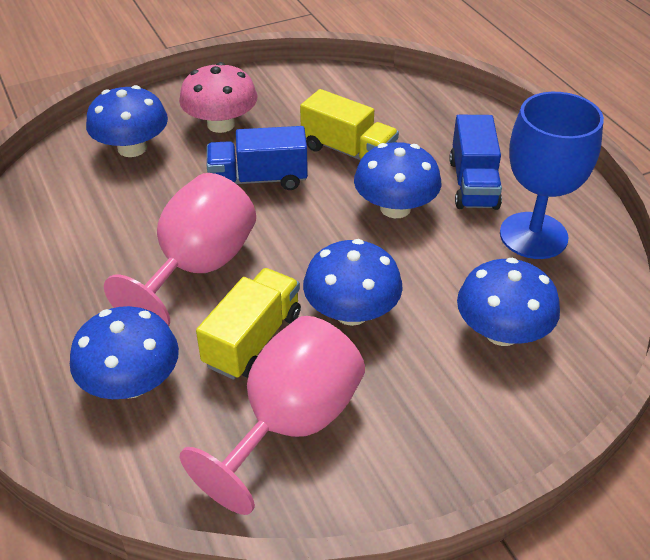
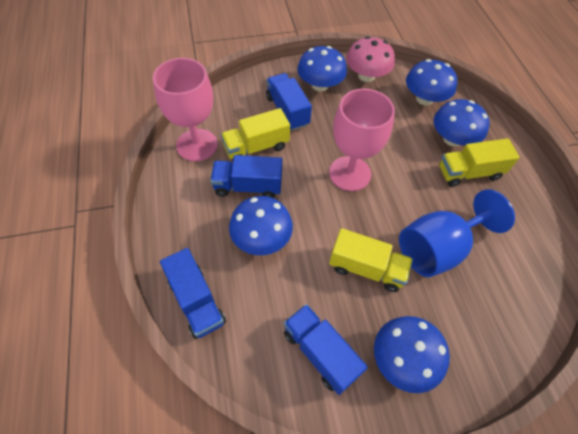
blue truck: 2 -> 4
yellow truck: 2 -> 3

